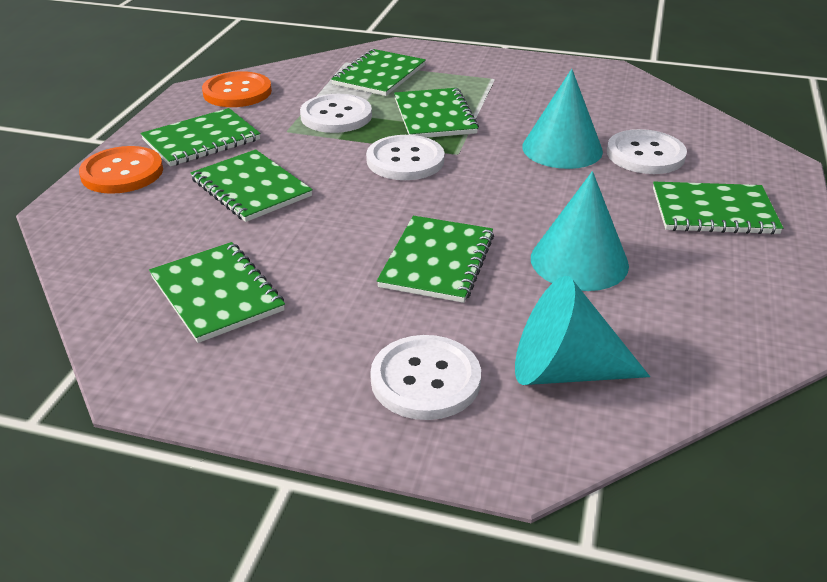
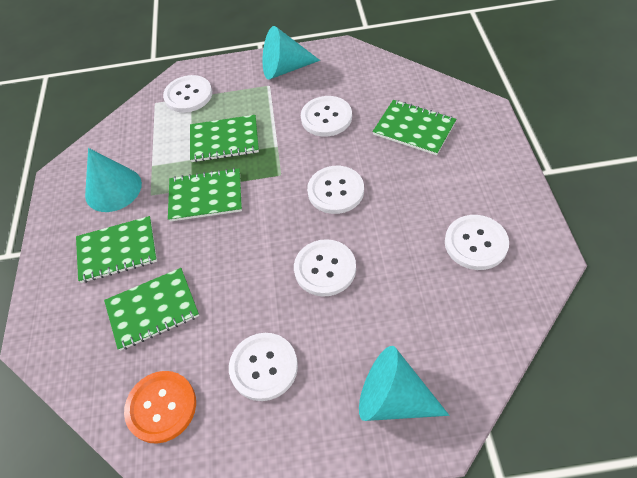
green notebook: 7 -> 5
orange button: 2 -> 1
white button: 4 -> 6

